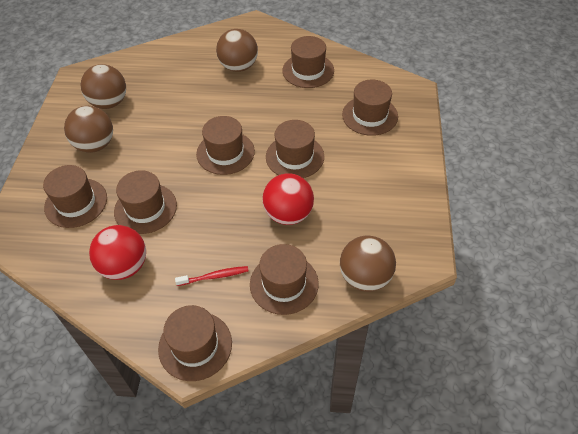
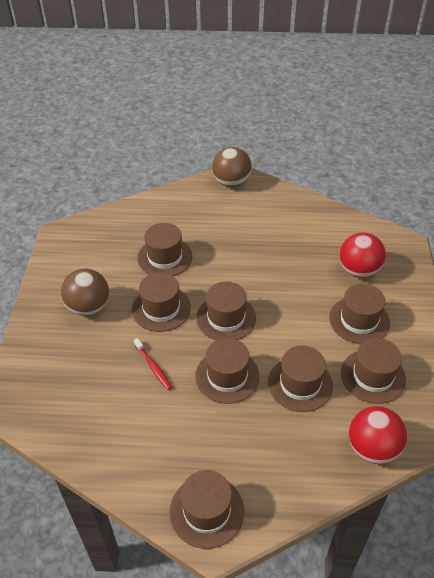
brown ball: 4 -> 2

